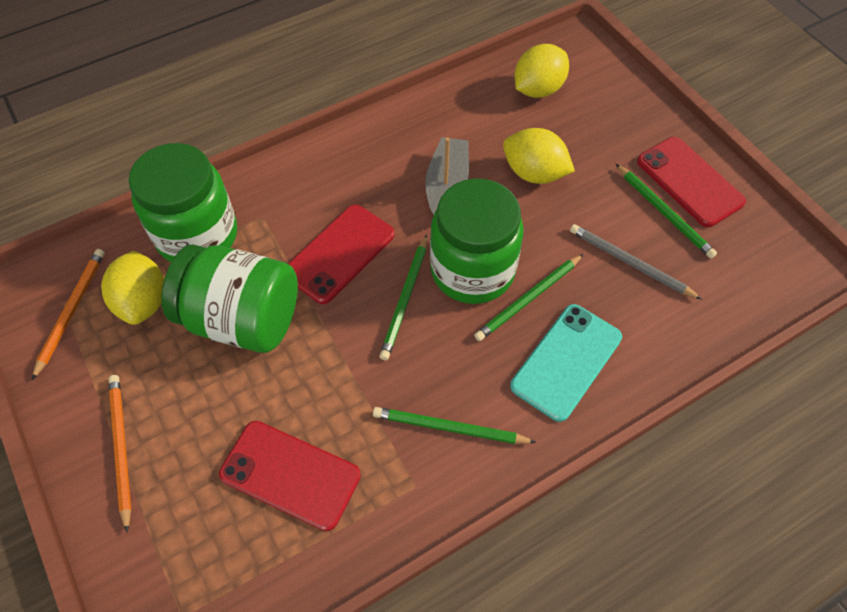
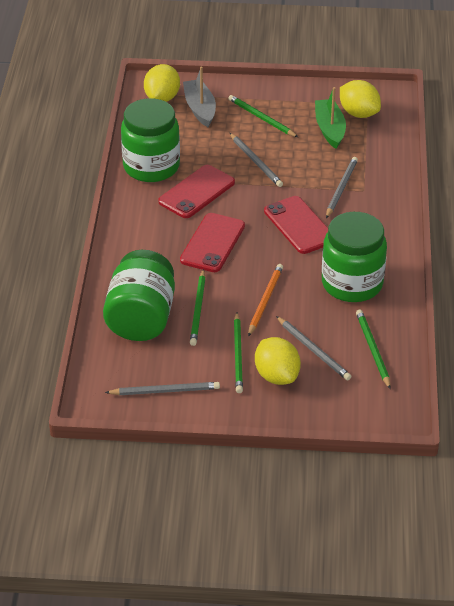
green boat: 0 -> 1
grey pencil: 1 -> 4
orange pencil: 2 -> 1
turquoise phone: 1 -> 0

